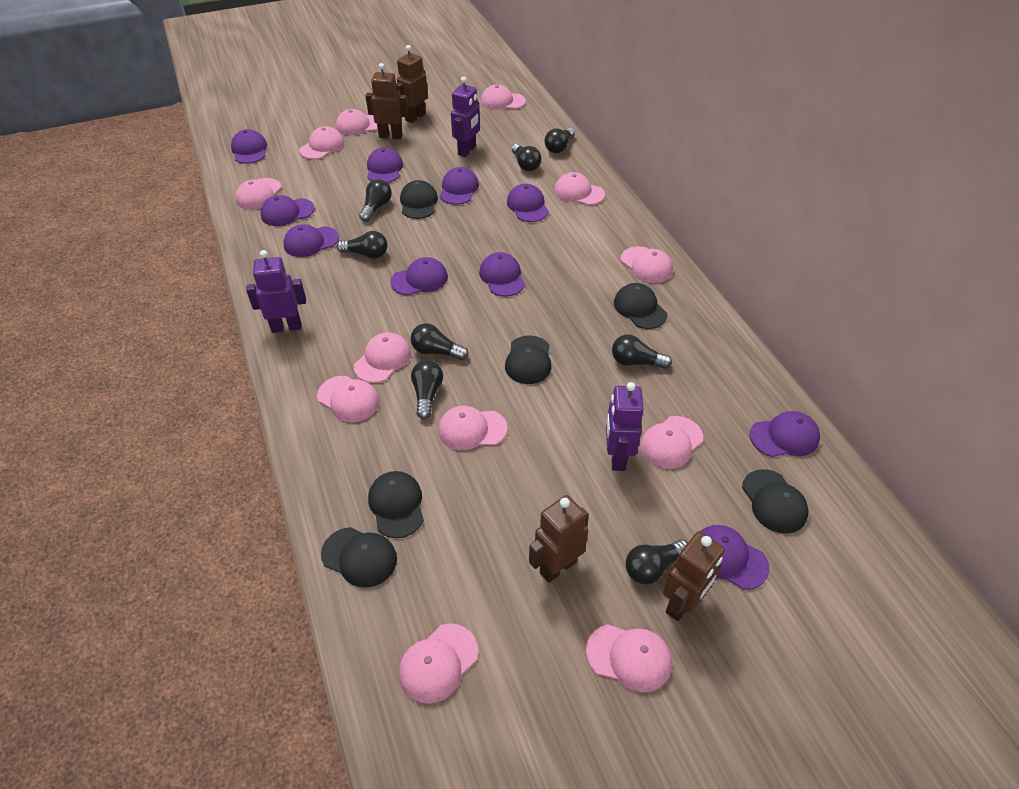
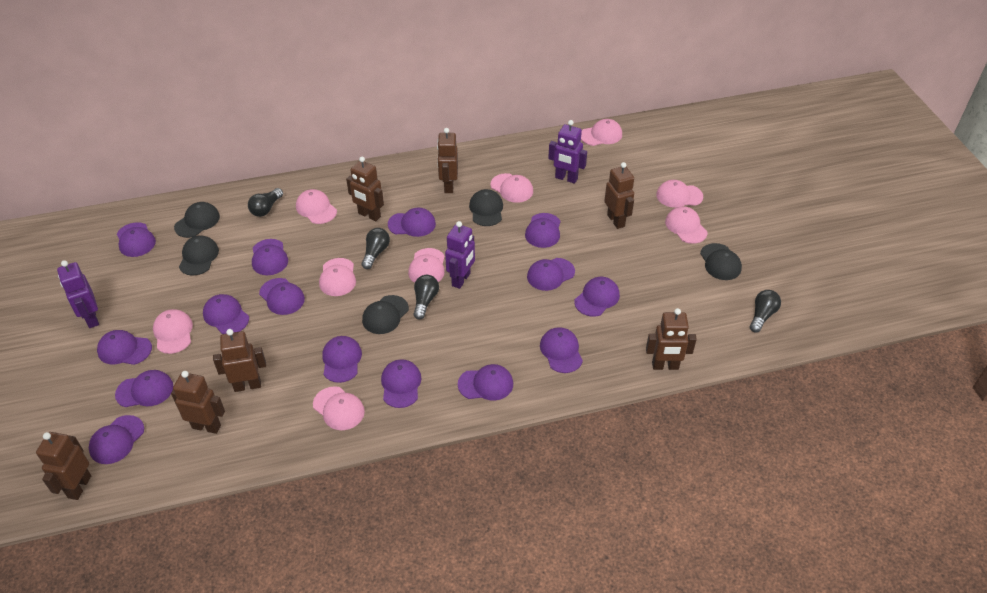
black cap: 6 -> 5
black light bulb: 8 -> 4
brown robot: 4 -> 7
pink cap: 12 -> 9
purple cap: 10 -> 15

